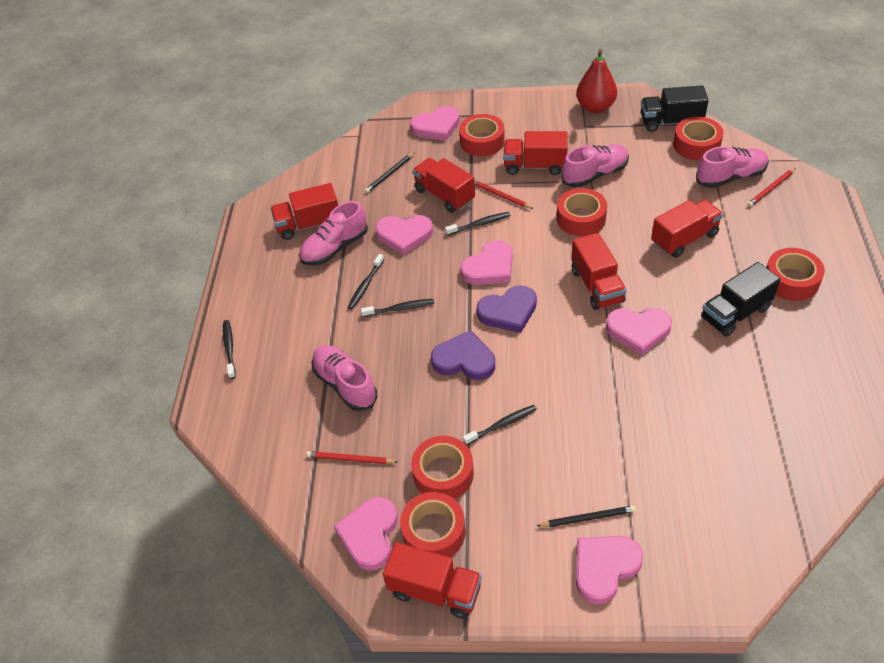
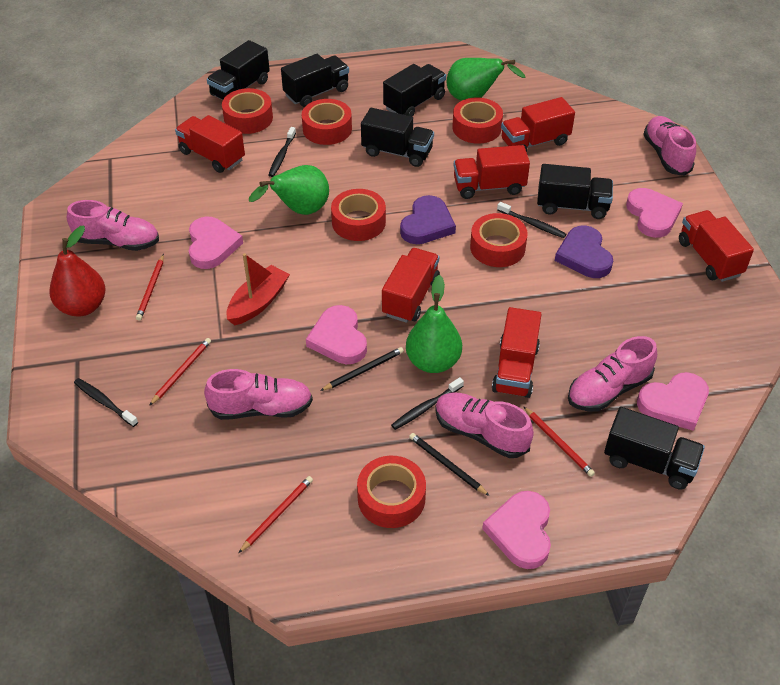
black toothbrush: 5 -> 4
black truck: 2 -> 6
green pear: 0 -> 3
pink heart: 6 -> 5
pink shoe: 4 -> 5
red boat: 0 -> 1
red pencil: 3 -> 4

